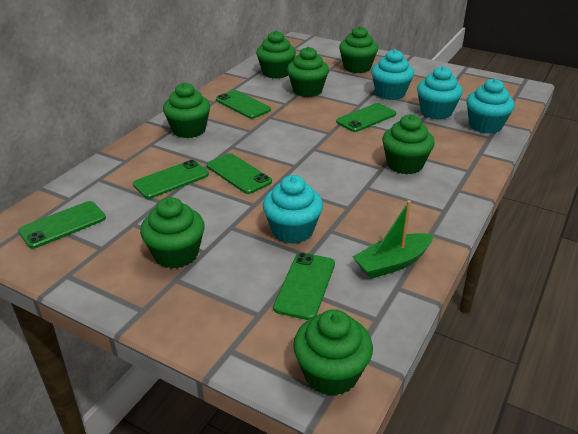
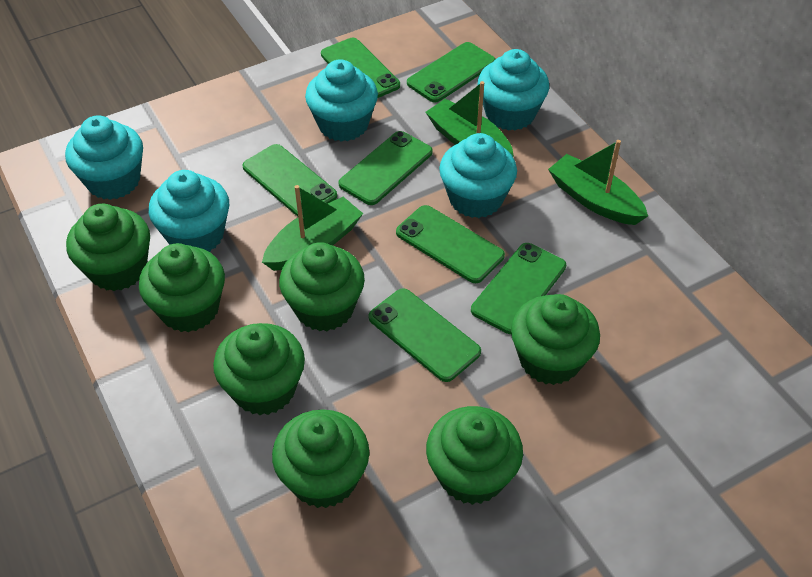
green boat: 1 -> 3
green phone: 6 -> 7
turquoise cupcake: 4 -> 5

